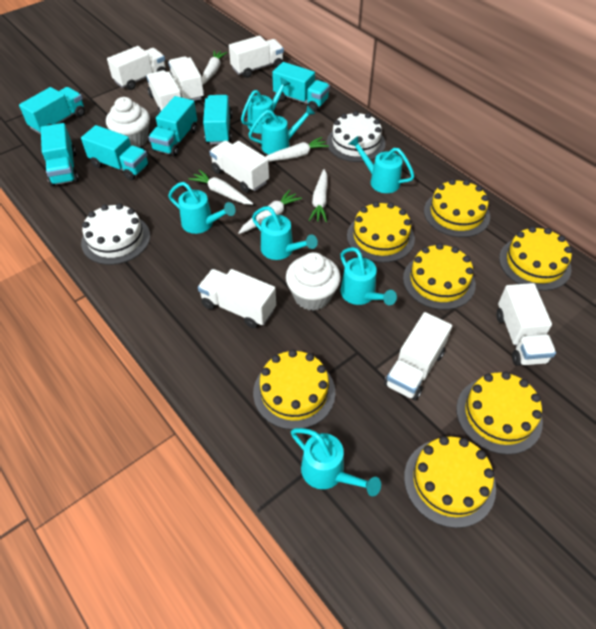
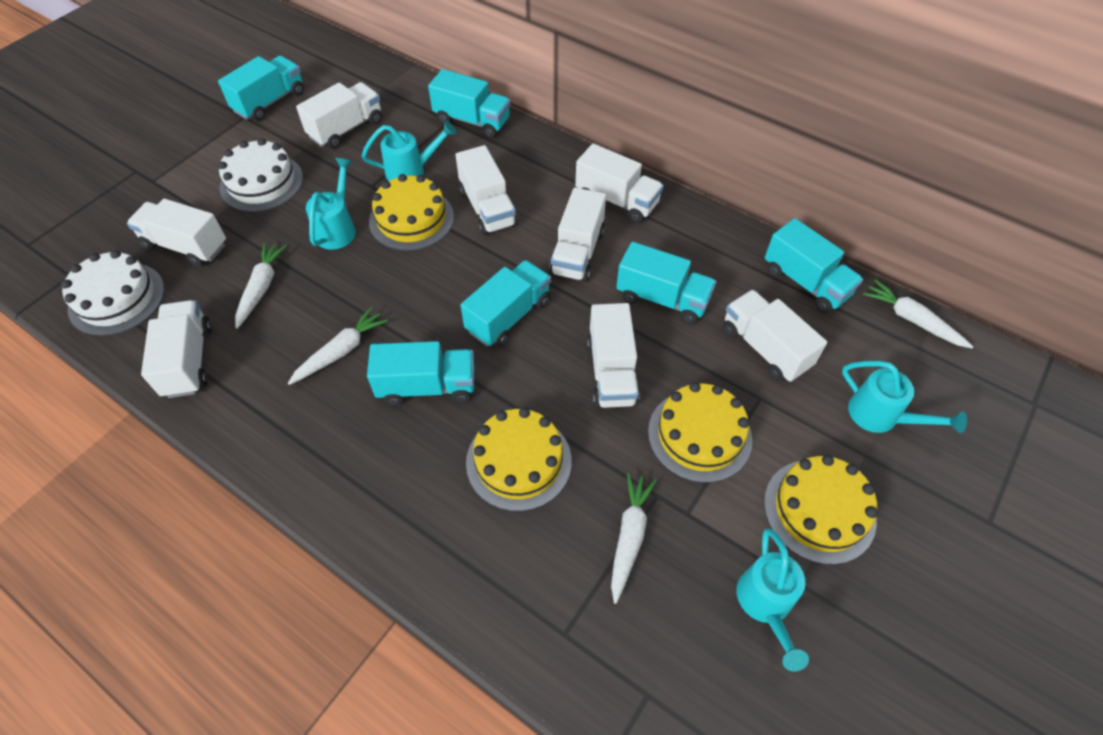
turquoise watering can: 7 -> 4
white carrot: 5 -> 4
white cupcake: 2 -> 0
yellow cake: 7 -> 4

